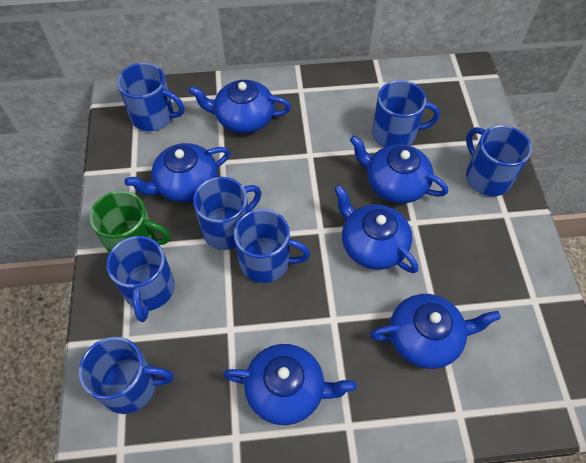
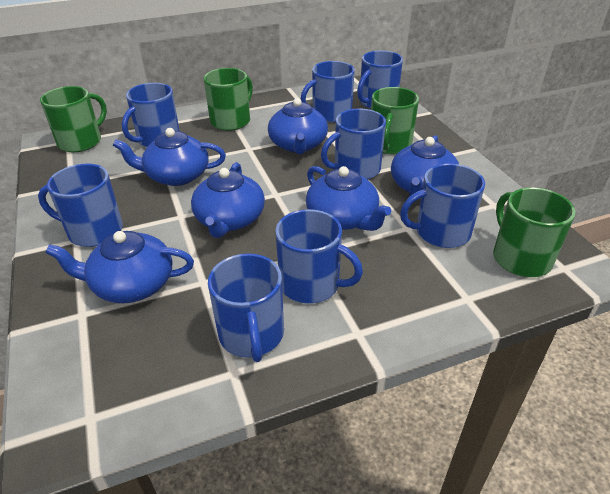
blue mug: 7 -> 8
green mug: 1 -> 4

